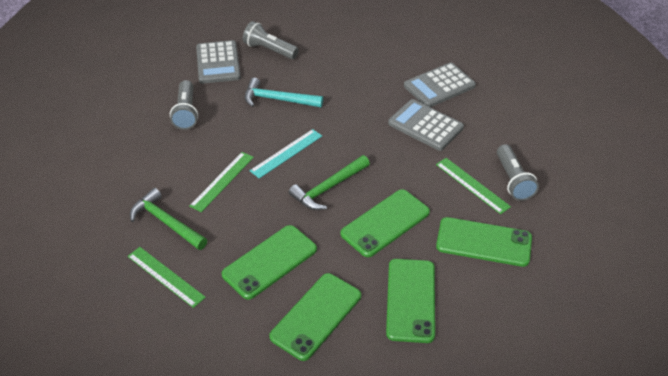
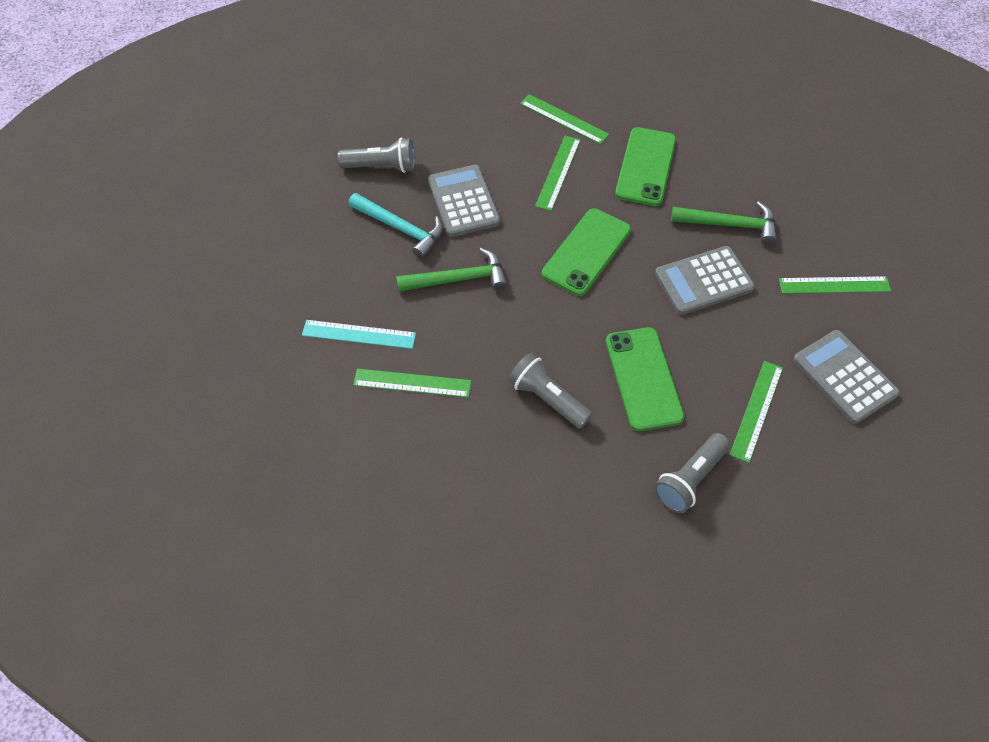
green phone: 5 -> 3
green ruler: 3 -> 5

